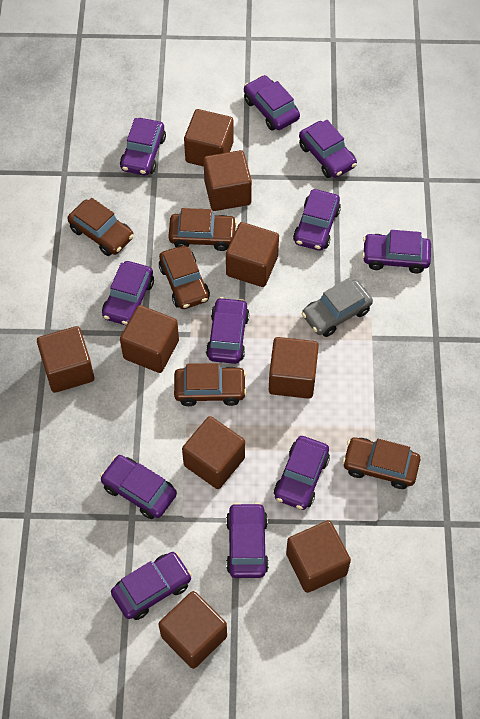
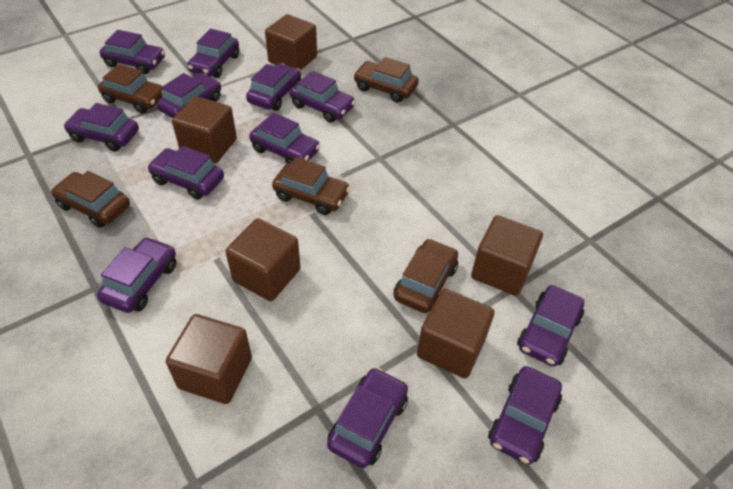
brown cube: 9 -> 6
grey car: 1 -> 0
purple car: 11 -> 12

